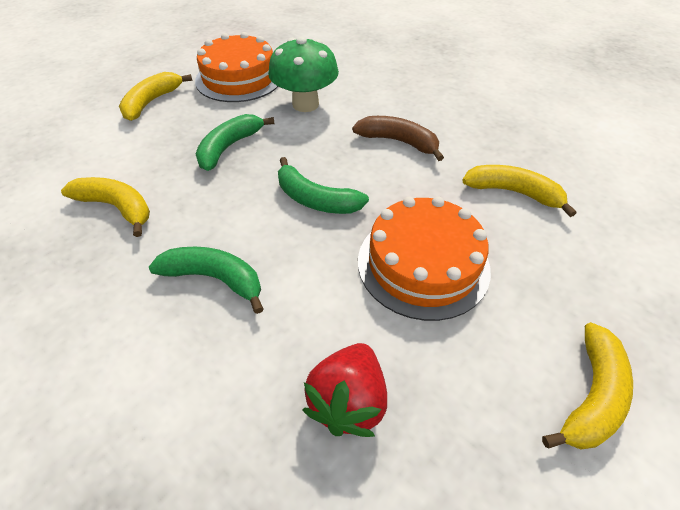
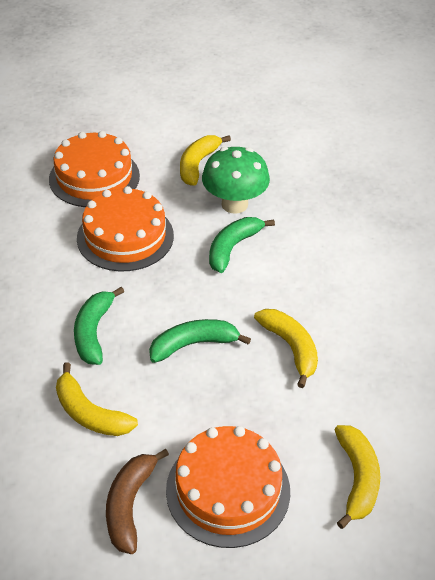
orange cake: 2 -> 3
red strawberry: 1 -> 0

